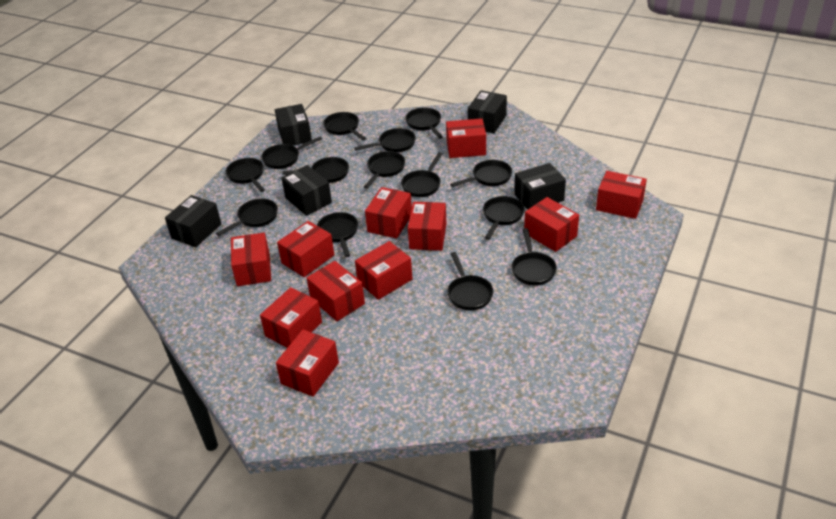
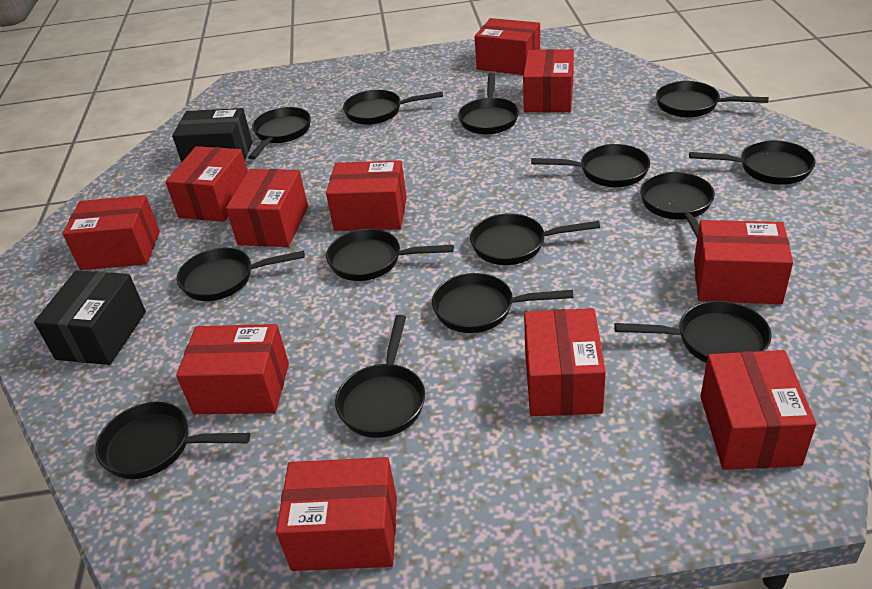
black box: 5 -> 2

